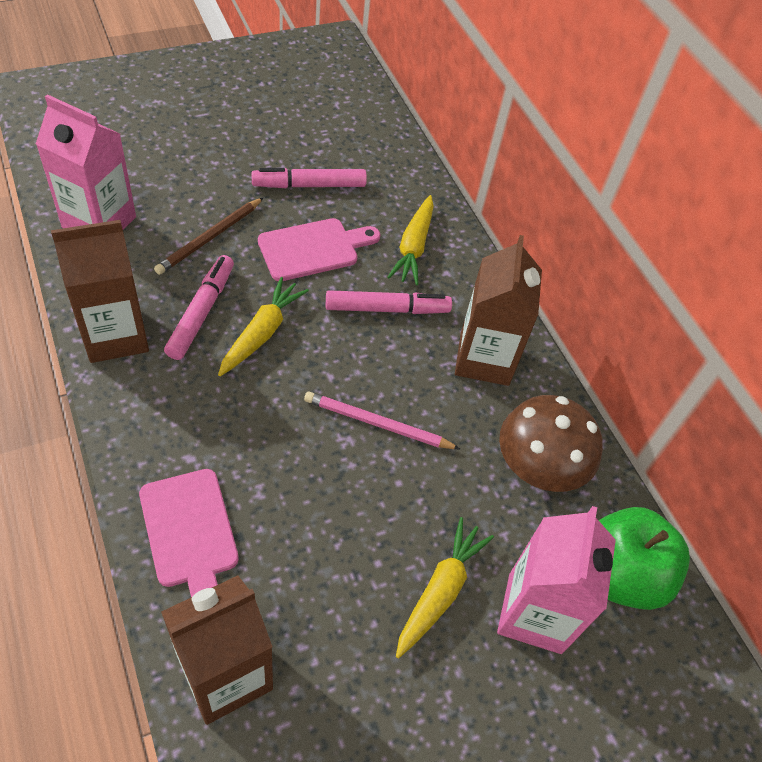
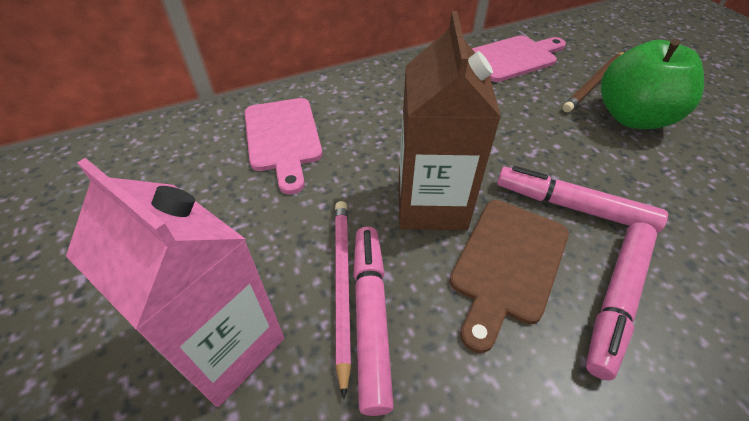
brown carton: 3 -> 1
brown cutting board: 0 -> 1
brown mushroom: 1 -> 0
pink carton: 2 -> 1
yellow carrot: 3 -> 0

